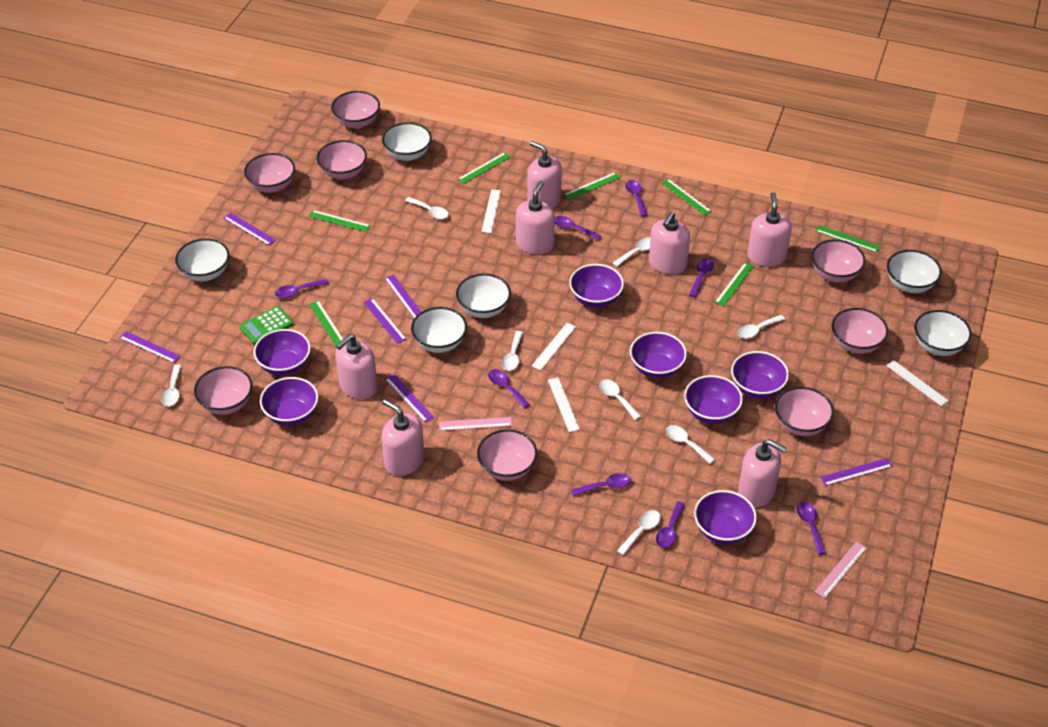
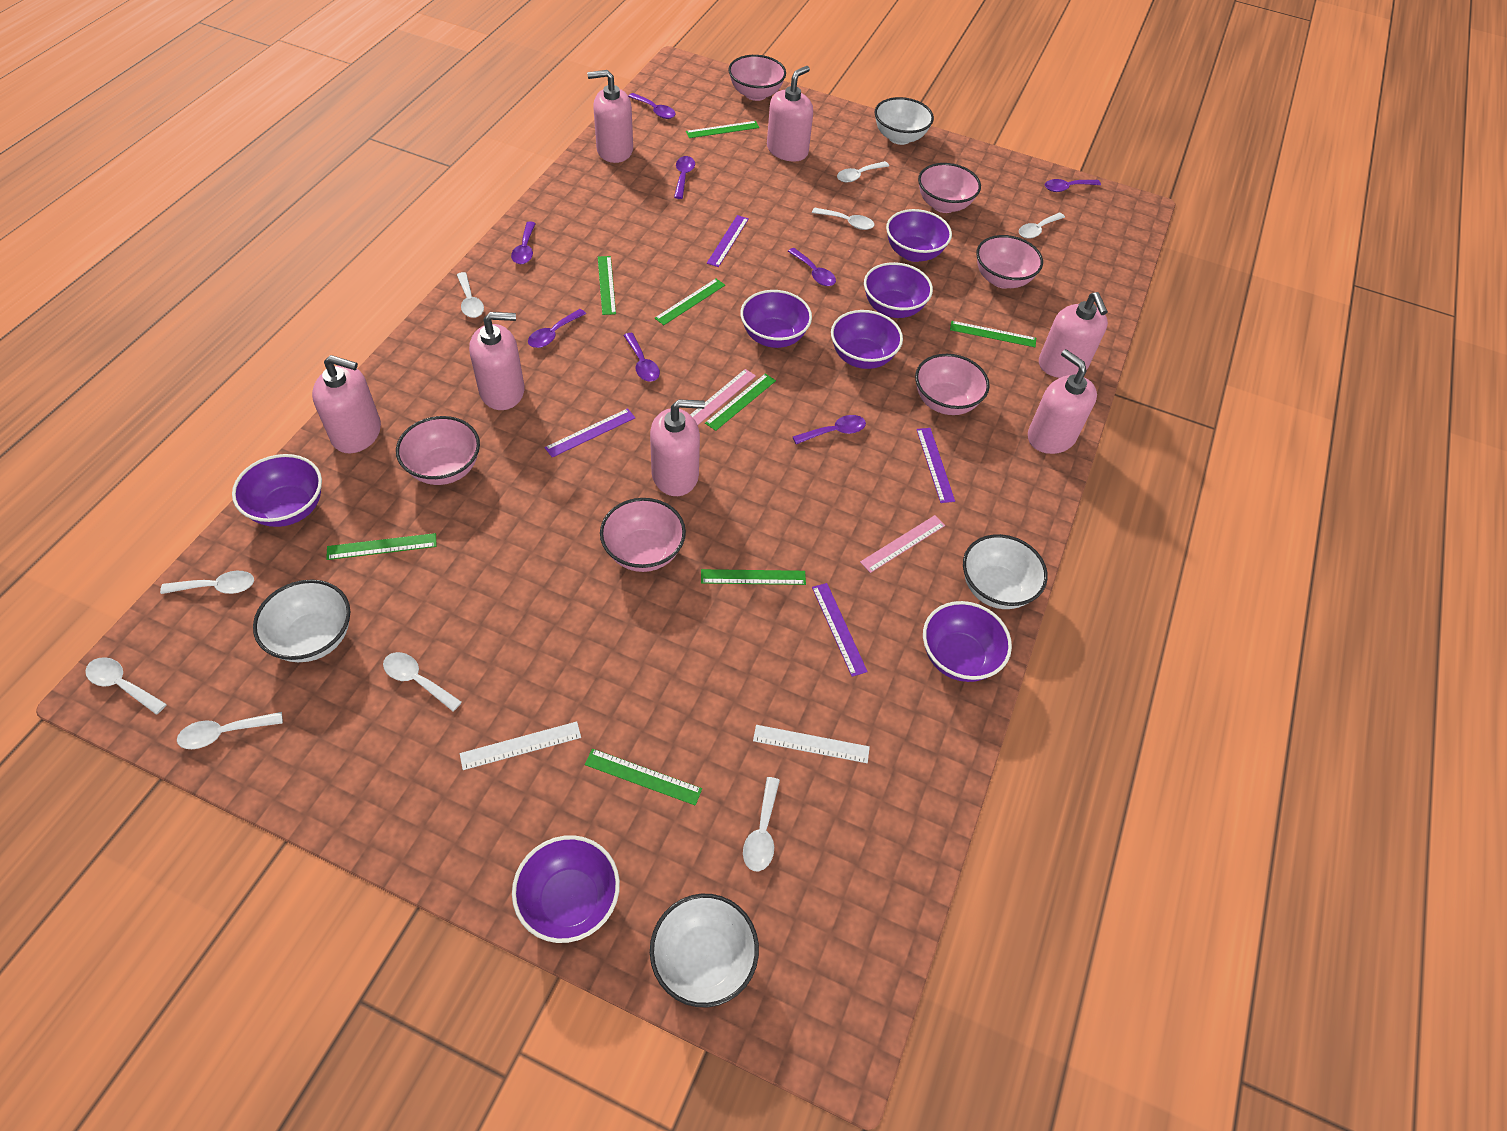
green calculator: 1 -> 0
green ruler: 7 -> 8
pink bowl: 8 -> 6
purple ruler: 6 -> 4
white bowl: 6 -> 4
white ruler: 4 -> 2
white spoon: 8 -> 9

